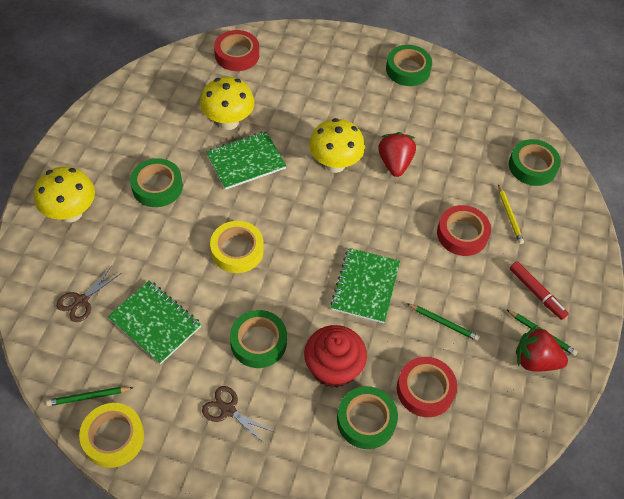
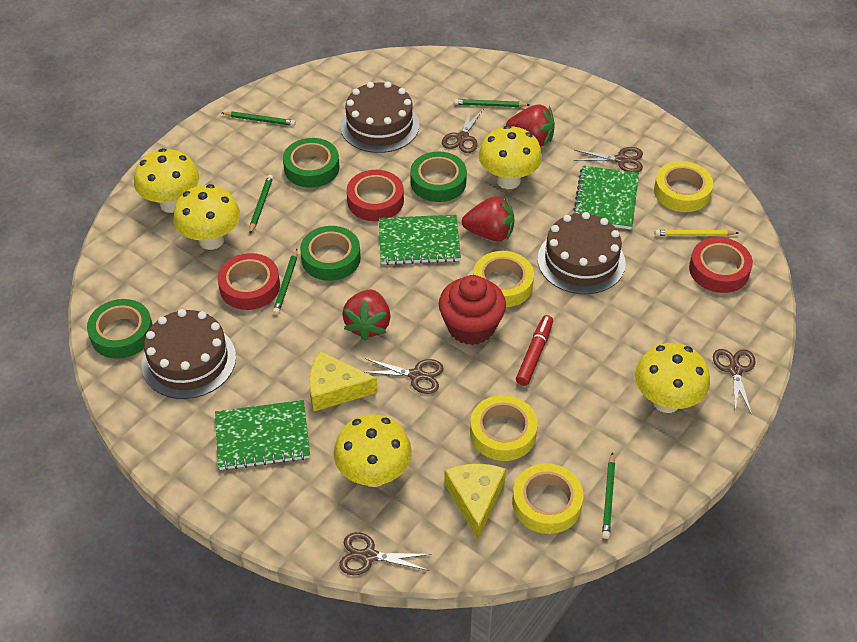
brown cake: 0 -> 3
brown scissors: 2 -> 5
green pencil: 3 -> 5
green tape: 5 -> 4
red strawberry: 2 -> 3
yellow cheese: 0 -> 2
yellow mushroom: 3 -> 5
yellow tape: 2 -> 4

